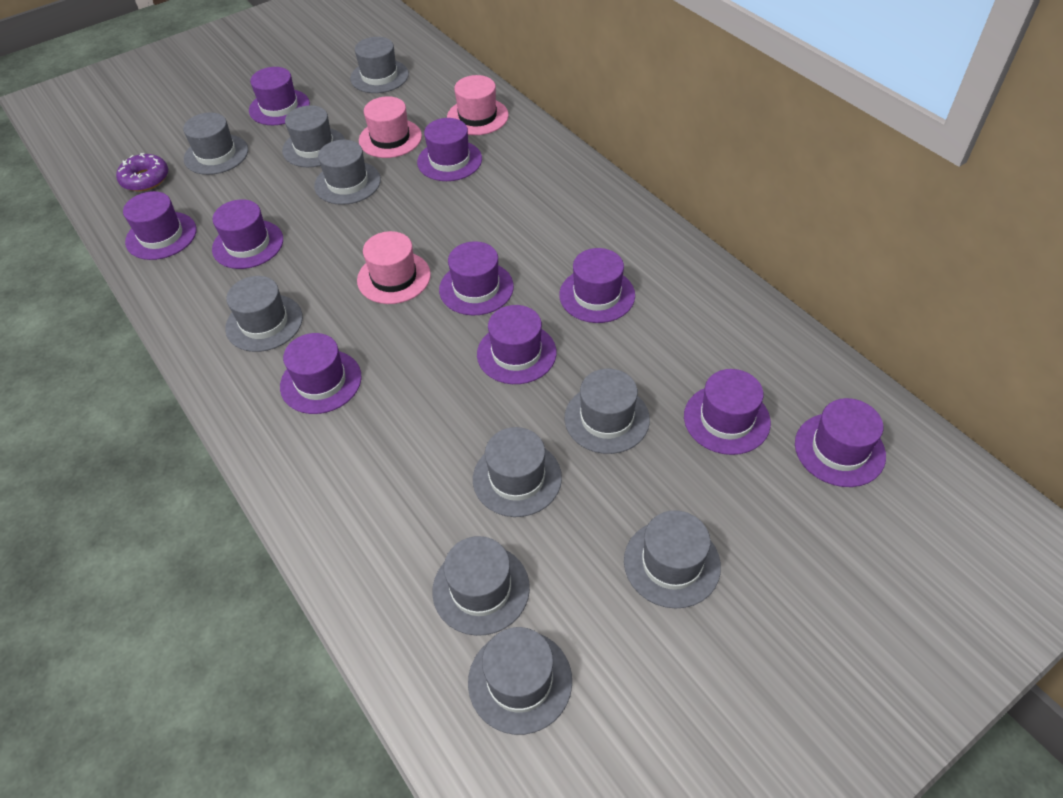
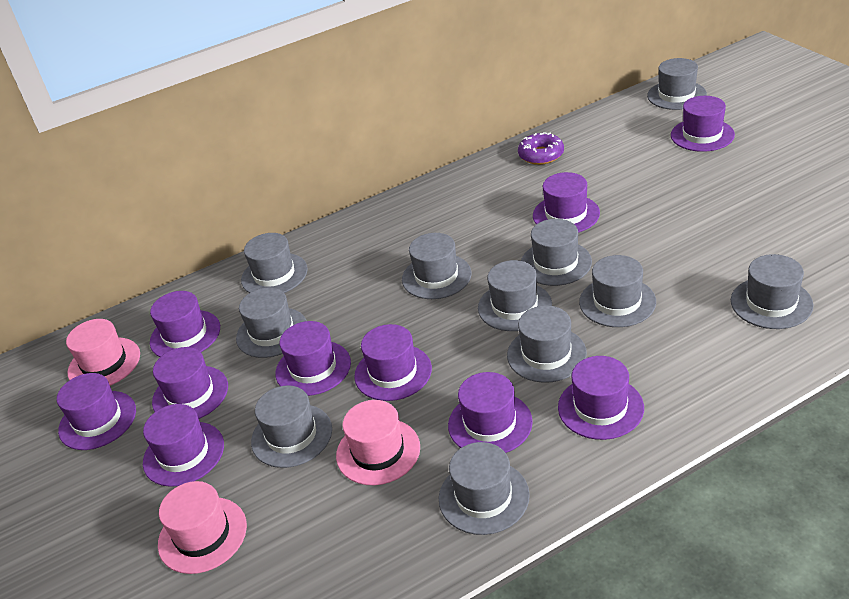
grey hat: 10 -> 11

